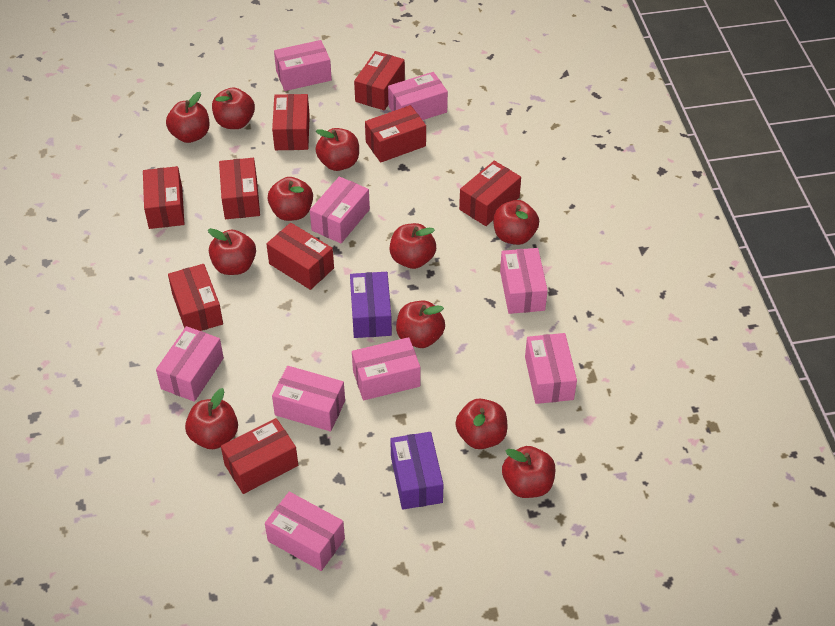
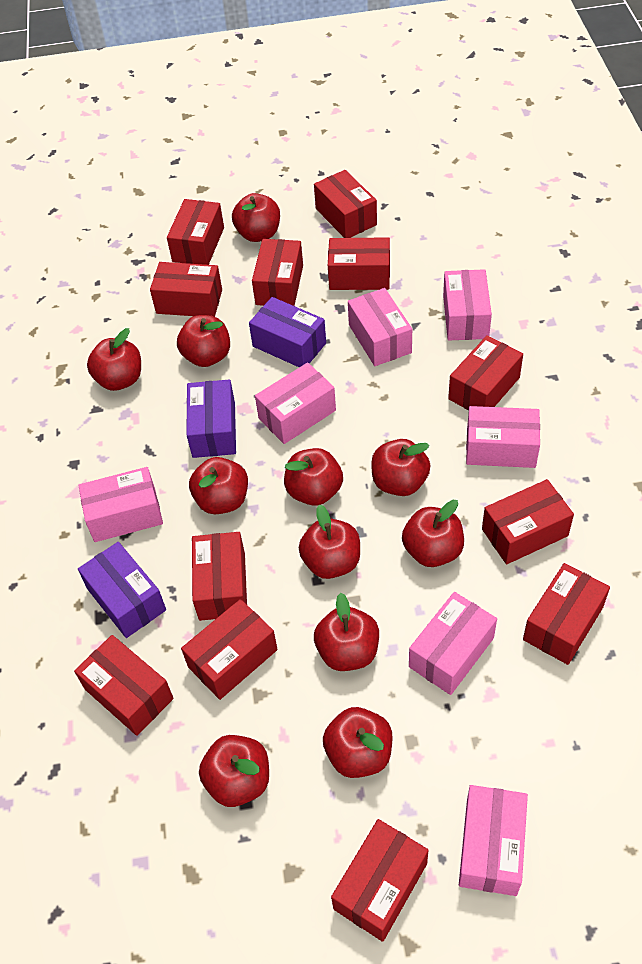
pink box: 9 -> 7
purple box: 2 -> 3
red box: 9 -> 12

